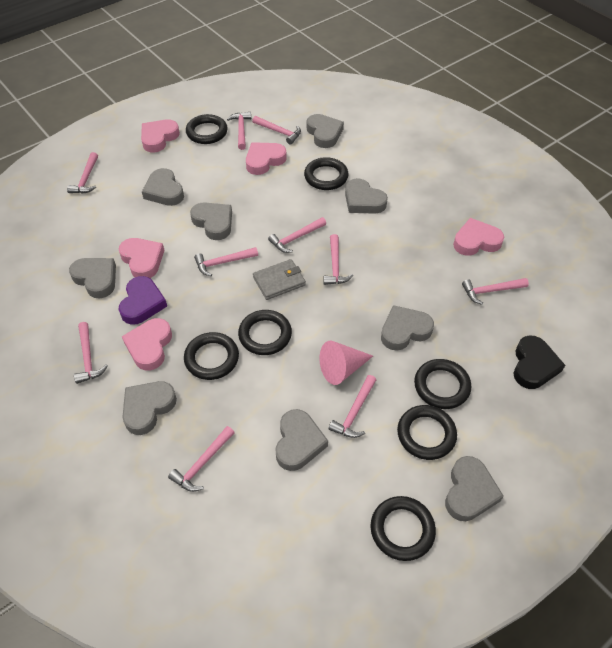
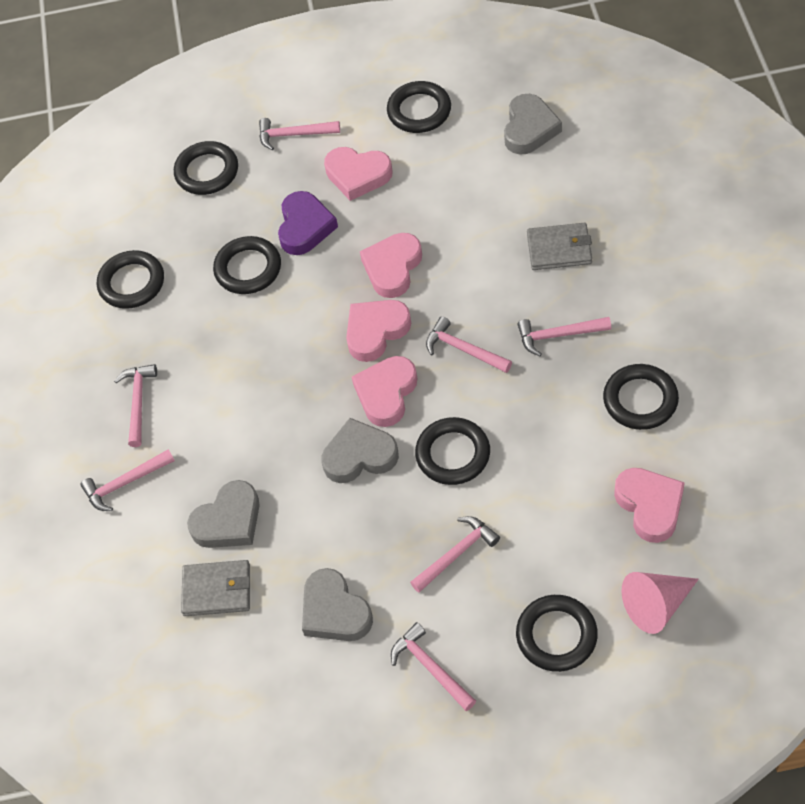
black heart: 1 -> 0
grey heart: 9 -> 4
grey wallet: 1 -> 2
pink hammer: 10 -> 7

